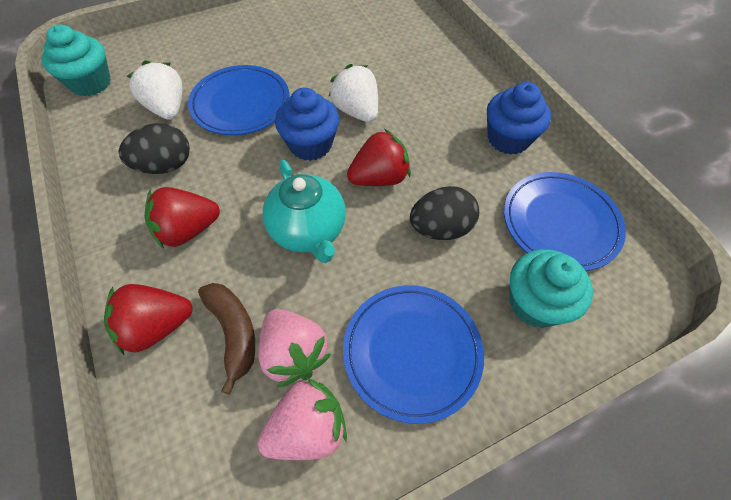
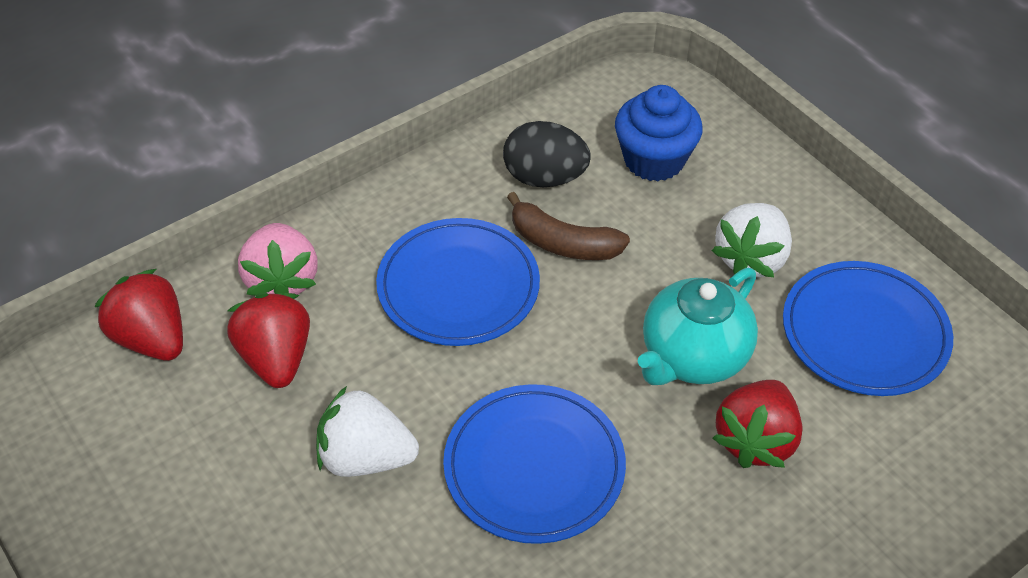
black egg: 2 -> 1
blue cupcake: 2 -> 1
pink strawberry: 2 -> 1
turquoise cupcake: 2 -> 0

